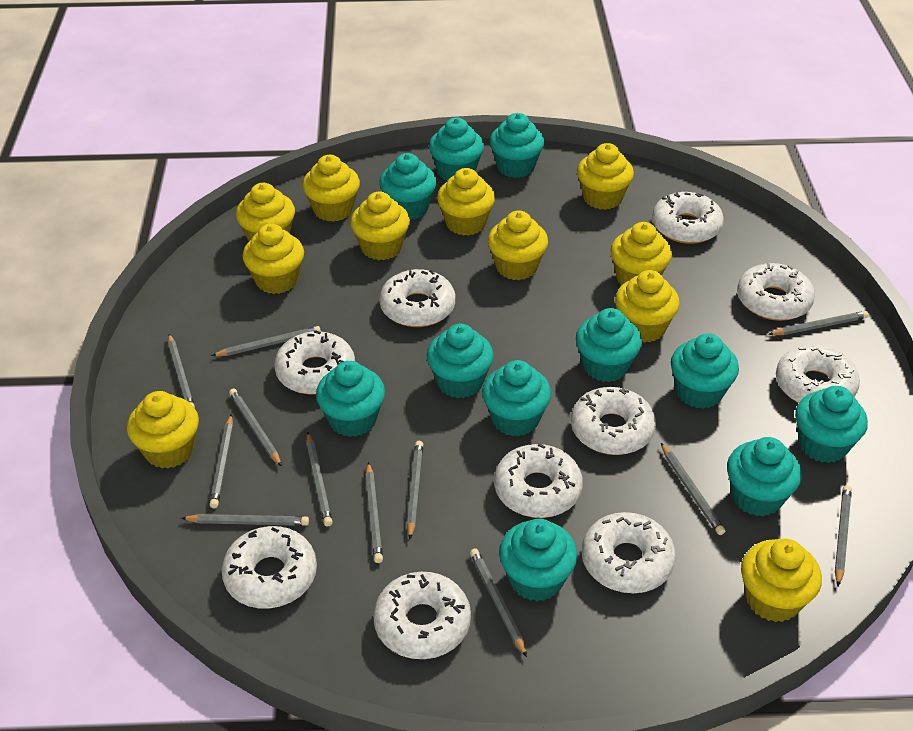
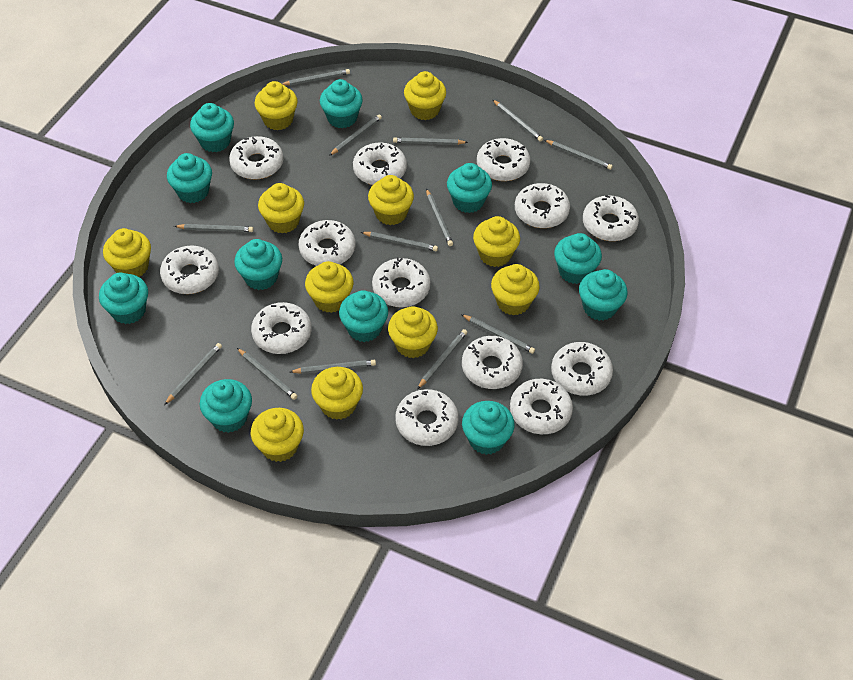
grey pencil: 12 -> 13
white donut: 10 -> 13

